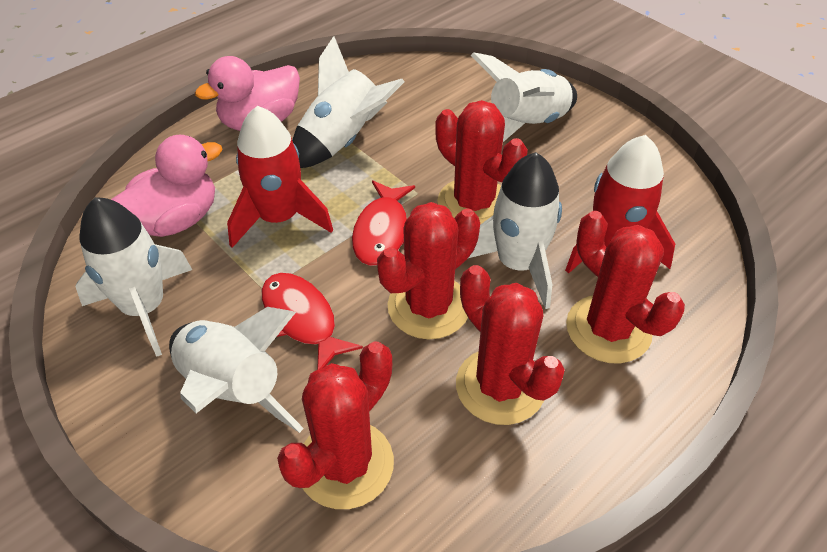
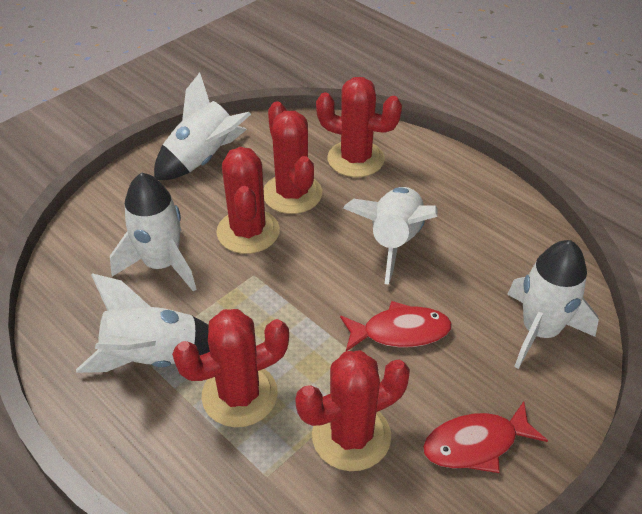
pink duck: 2 -> 0
red rocket: 2 -> 0

